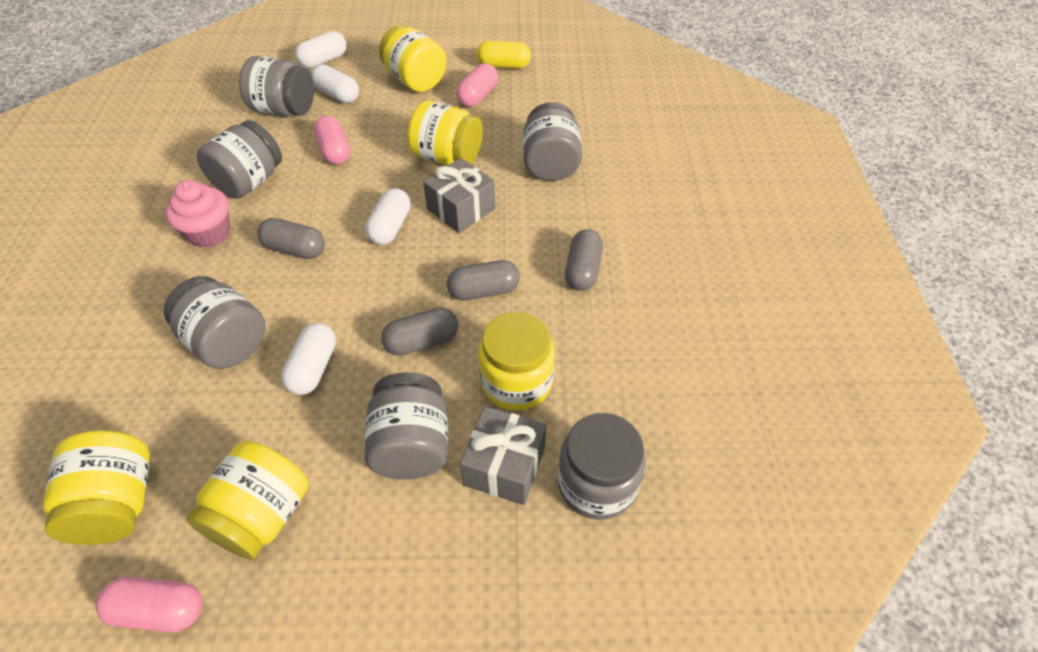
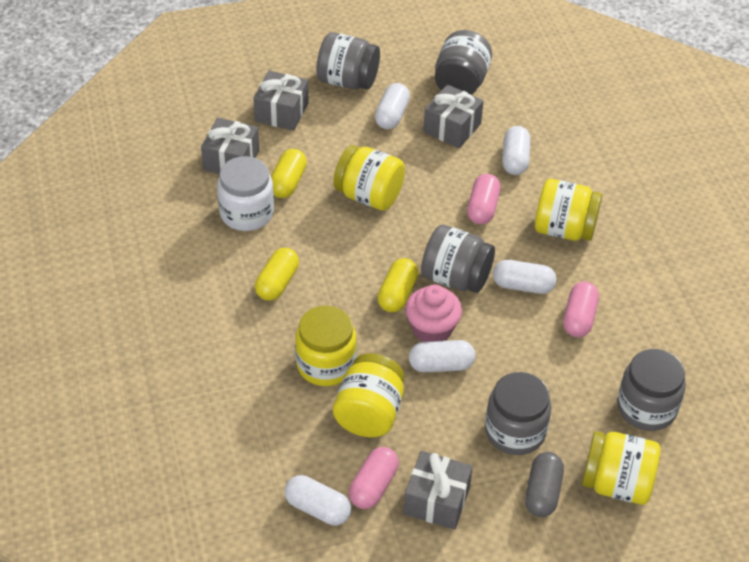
grey capsule: 4 -> 1
grey gift: 2 -> 4
grey jar: 6 -> 5
white capsule: 4 -> 5
white jar: 0 -> 1
yellow capsule: 1 -> 3

